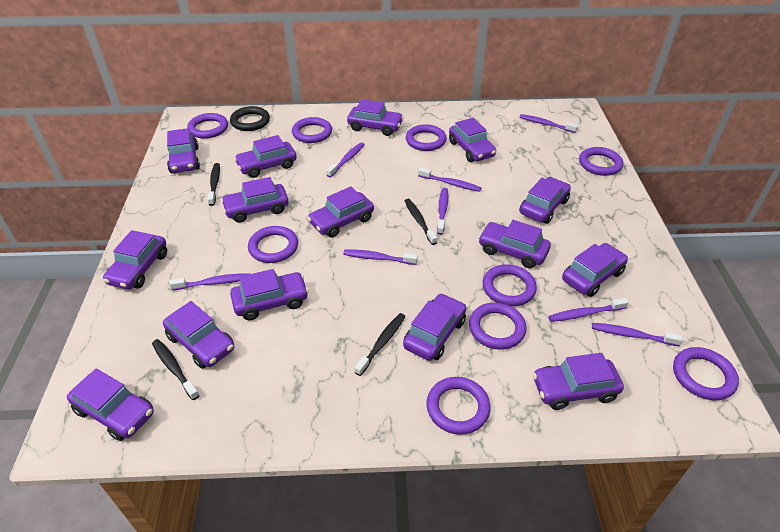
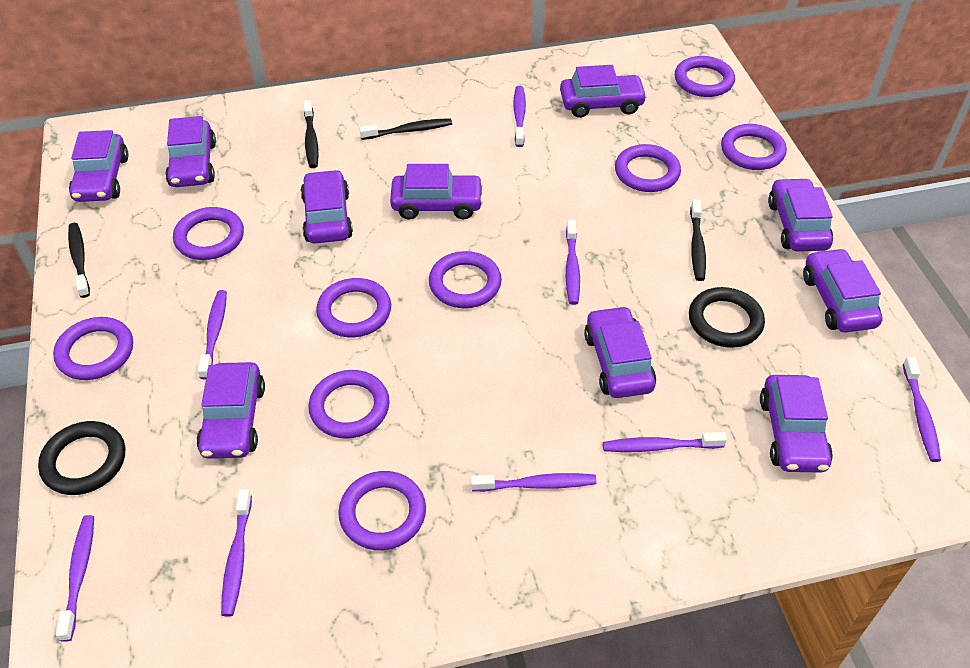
black ring: 1 -> 2
purple car: 15 -> 10

